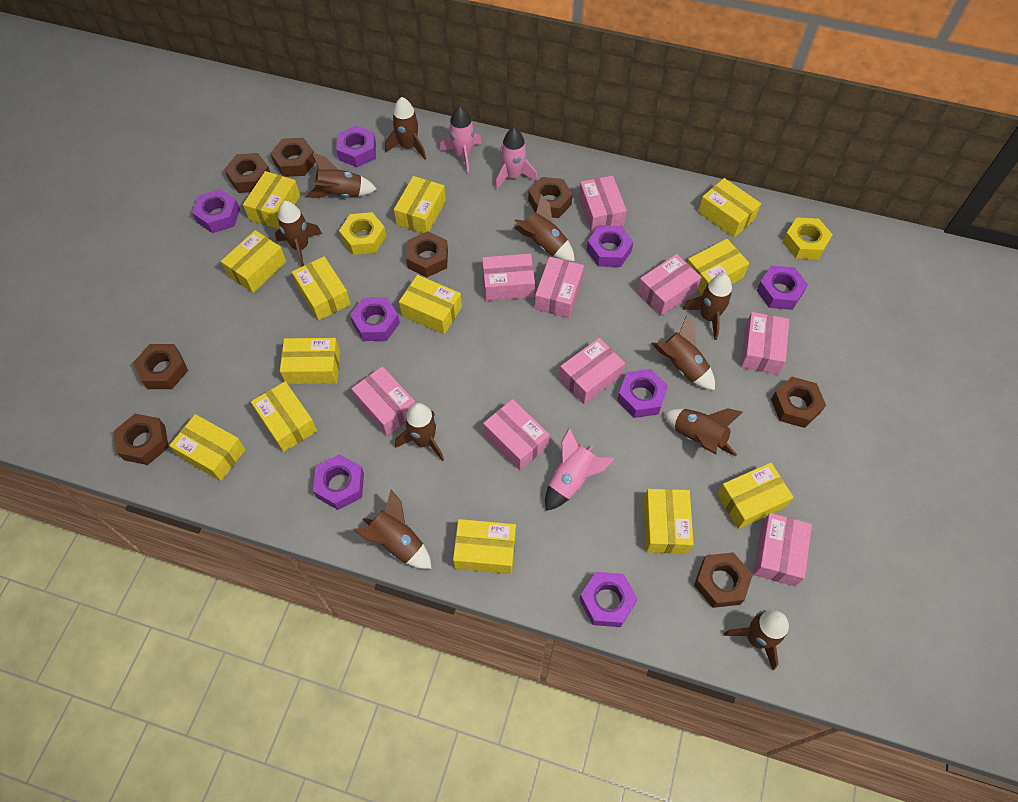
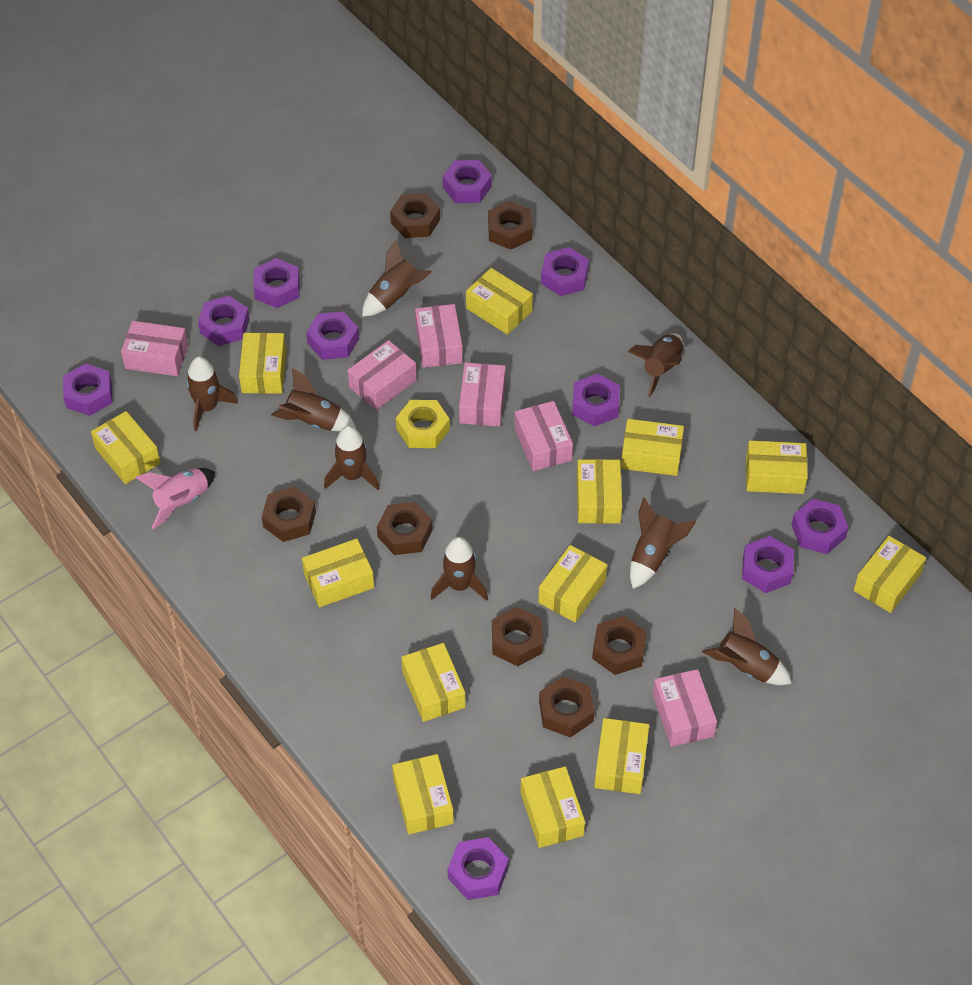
brown nut: 8 -> 7
brown rocket: 10 -> 8
pink box: 9 -> 6
pink rocket: 3 -> 1
purple nut: 8 -> 10
yellow nut: 2 -> 1

